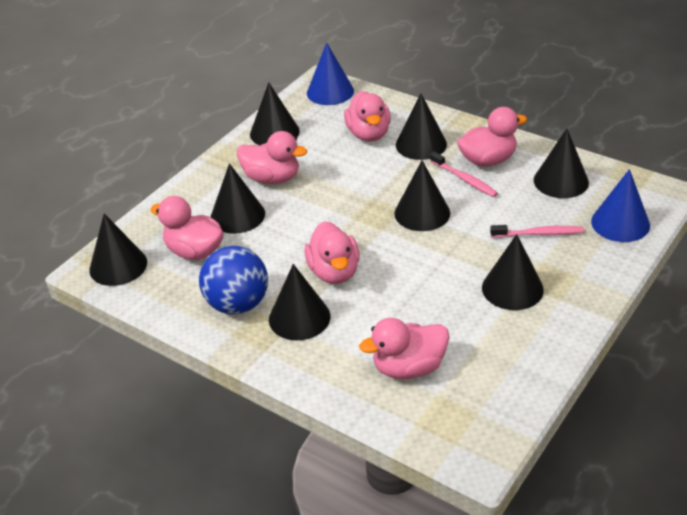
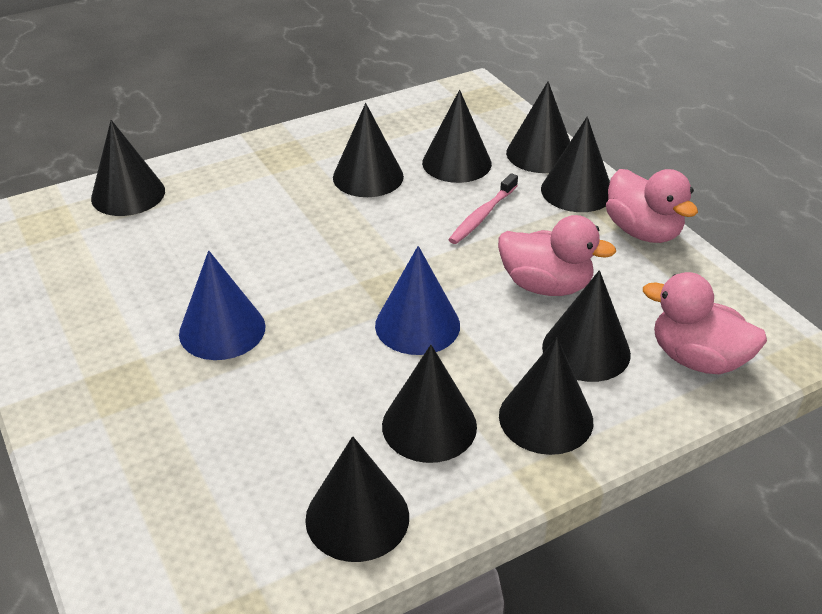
black cone: 8 -> 9
blue ball: 1 -> 0
pink duck: 6 -> 3
pink toothbrush: 2 -> 1

